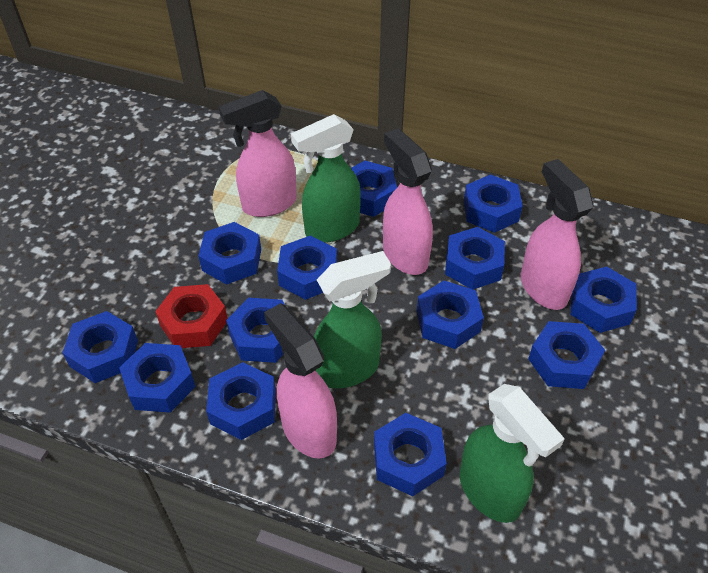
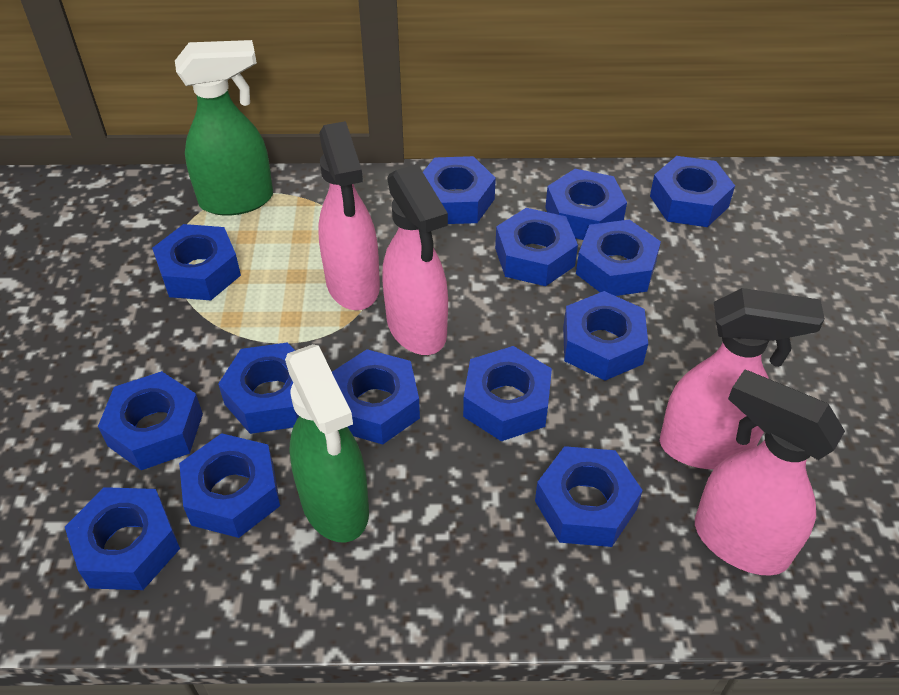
blue nut: 13 -> 14
green spray bottle: 3 -> 2
red nut: 1 -> 0

